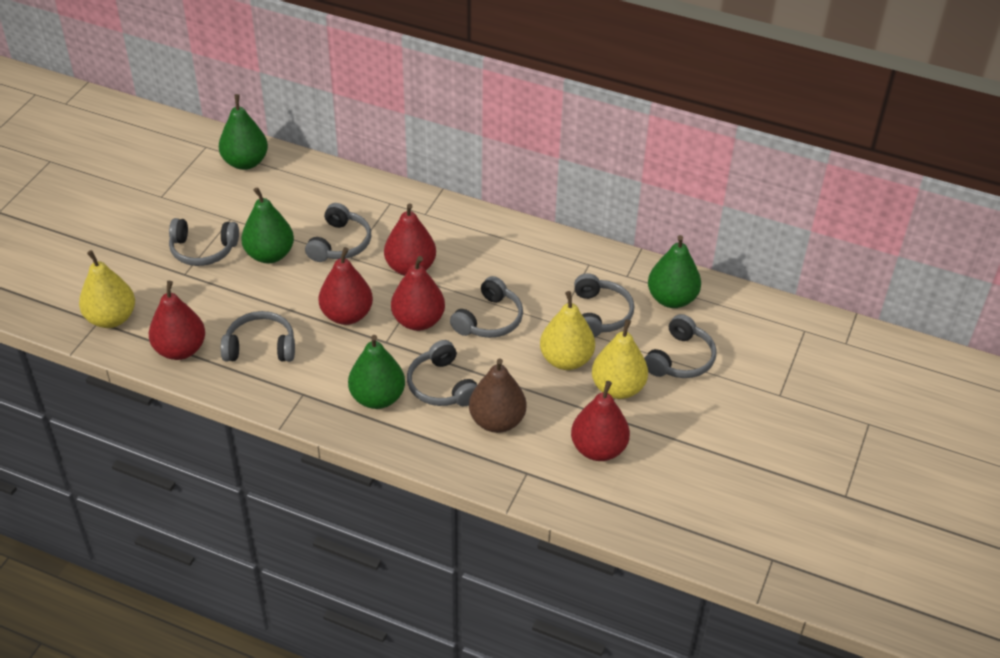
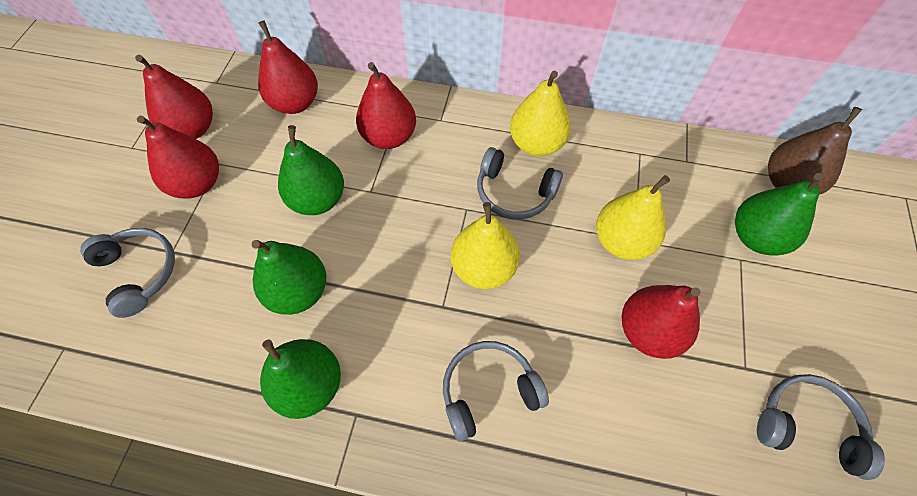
grey headphones: 7 -> 4

